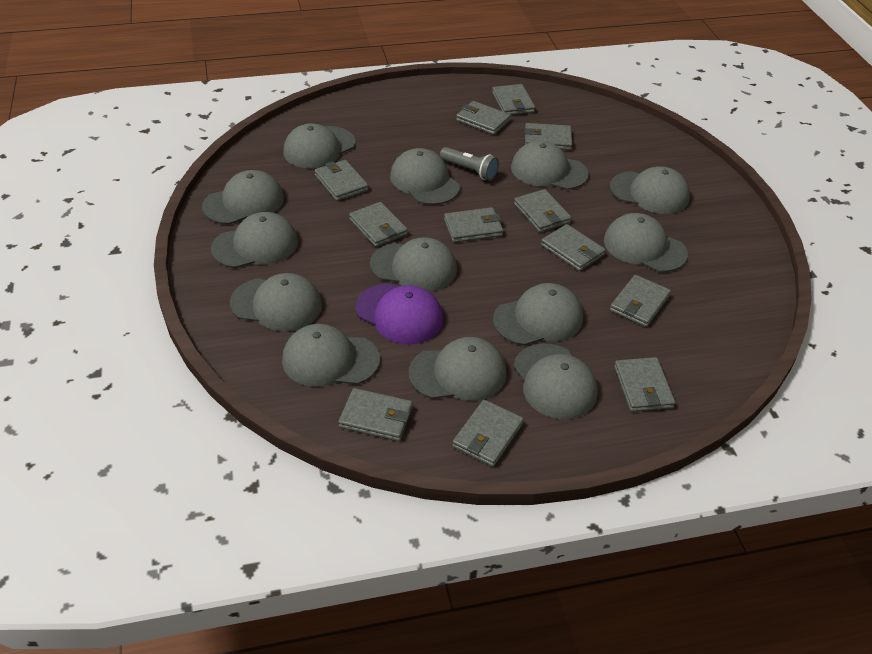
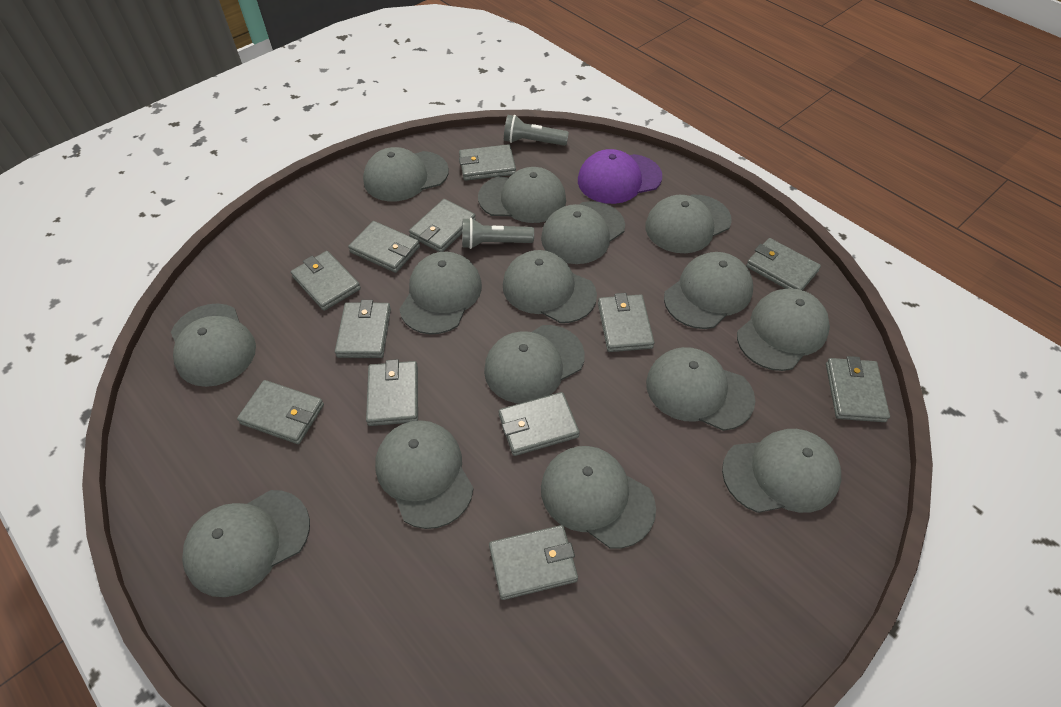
grey cap: 13 -> 15
grey flashlight: 1 -> 2

